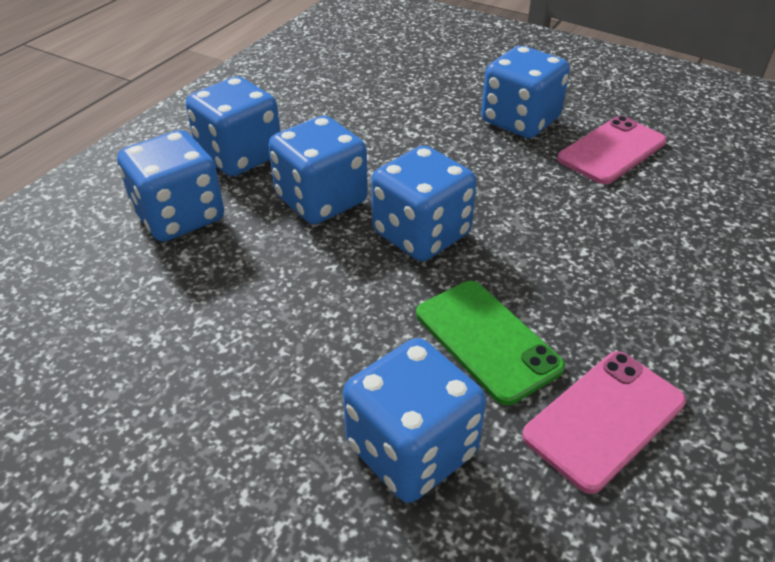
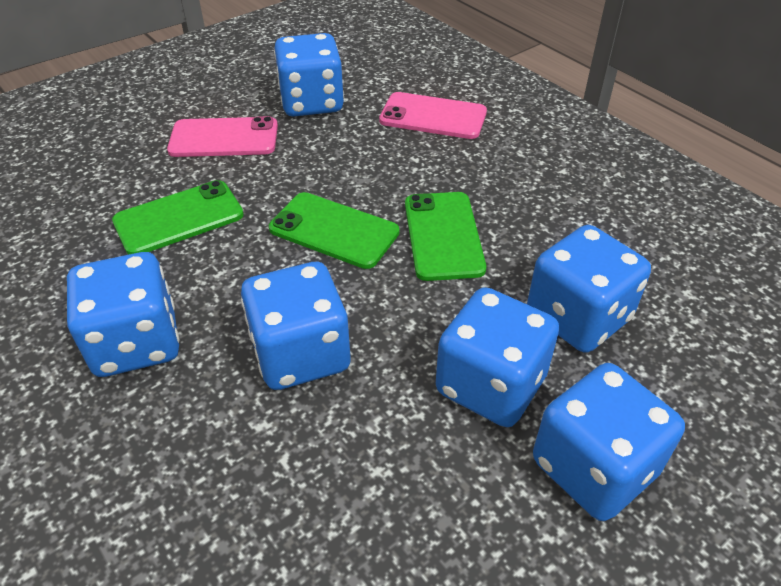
green phone: 1 -> 3

